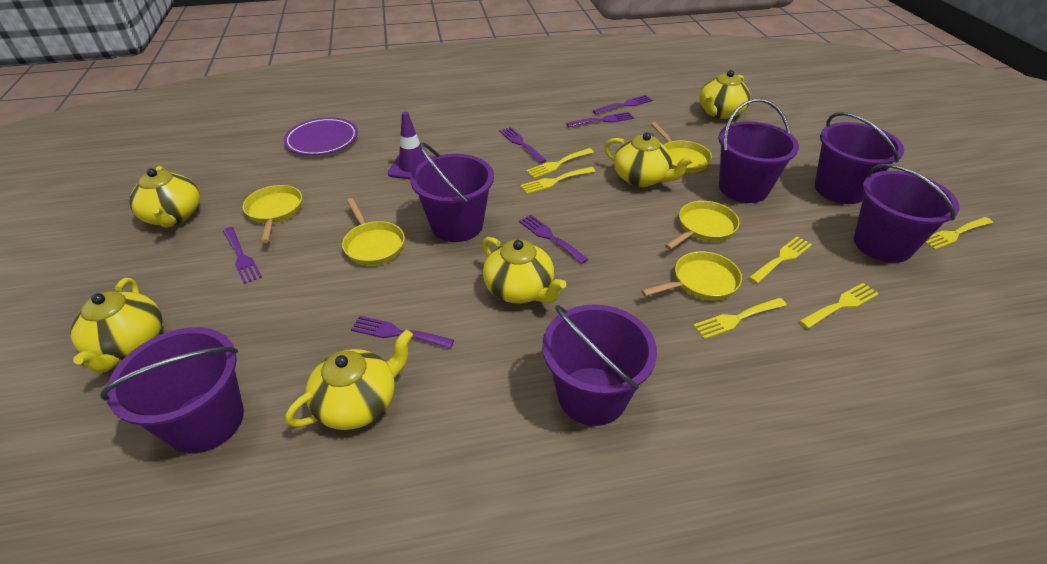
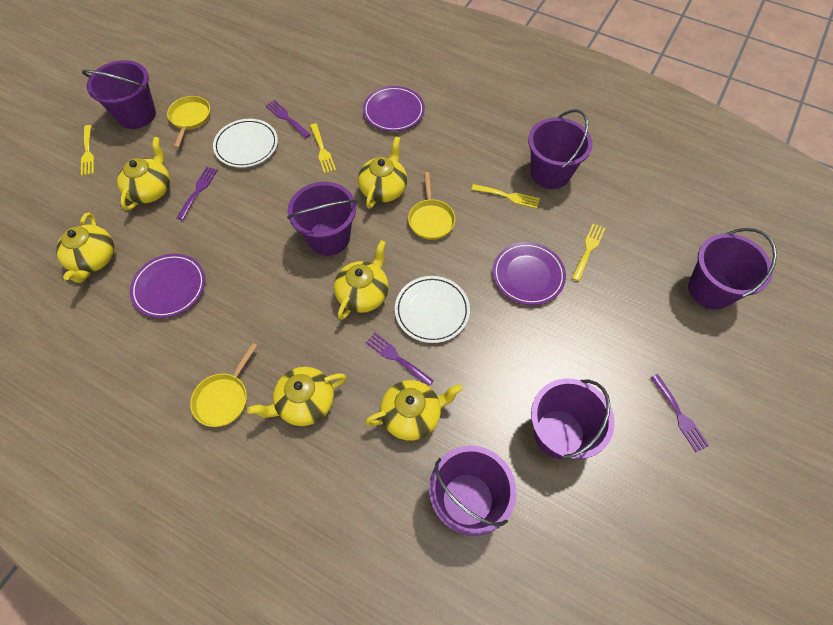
purple fork: 6 -> 4
purple plate: 1 -> 3
purple traffic cone: 1 -> 0
white plate: 0 -> 2
yellow fork: 6 -> 4
yellow pan: 5 -> 3

